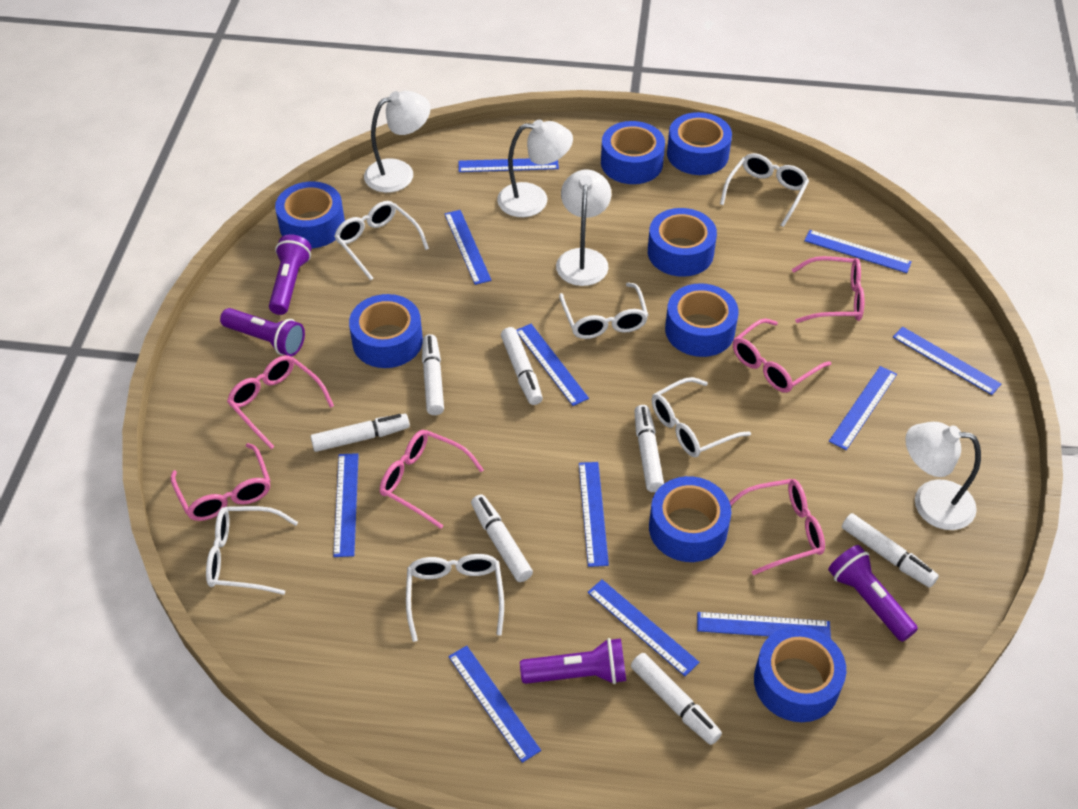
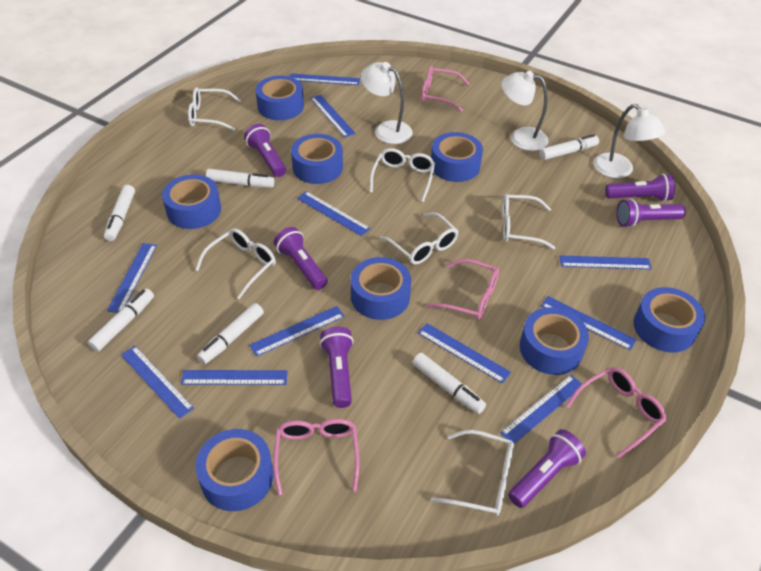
pink glasses: 6 -> 4
purple flashlight: 4 -> 6
white lamp: 4 -> 3
white marker: 7 -> 6

